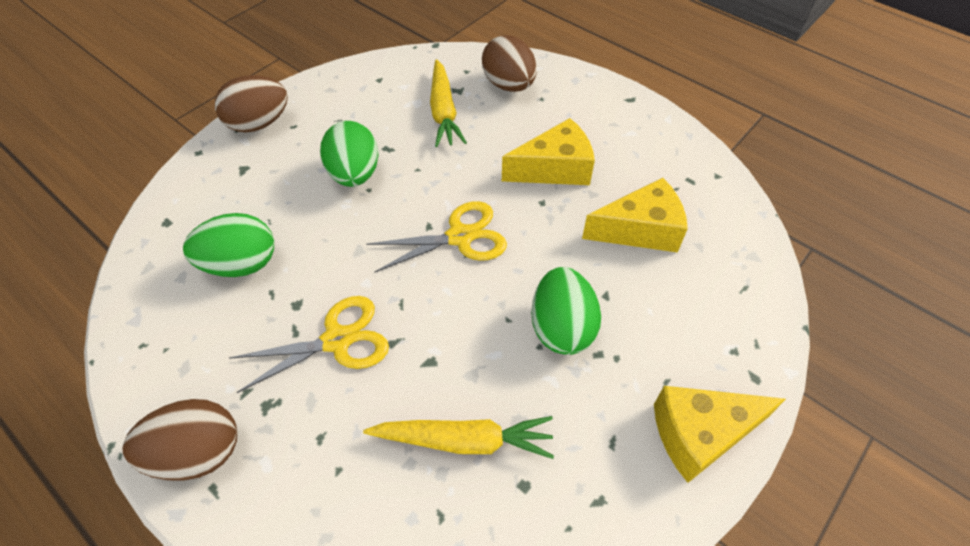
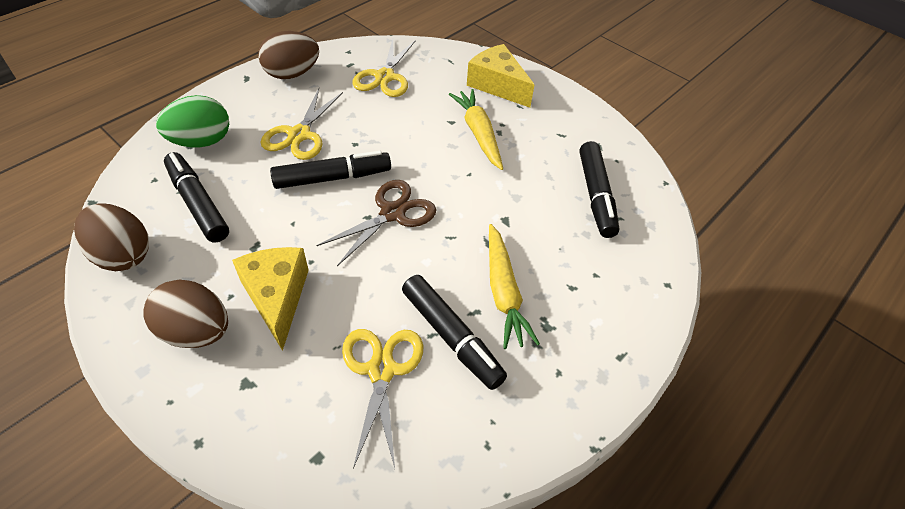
black marker: 0 -> 4
brown scissors: 0 -> 1
green egg: 3 -> 1
yellow cheese: 3 -> 2
yellow scissors: 2 -> 3

